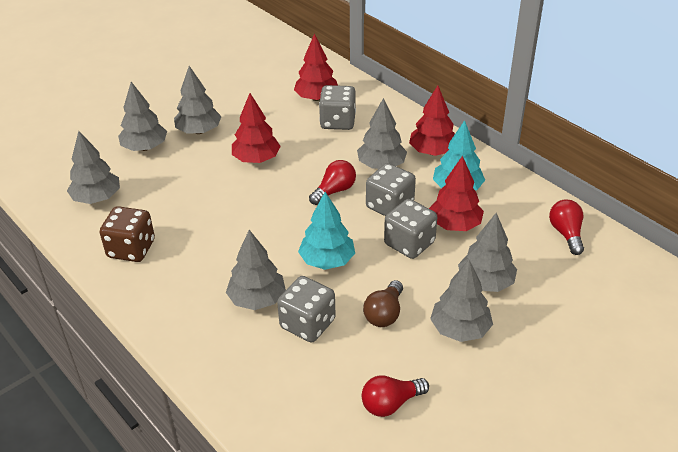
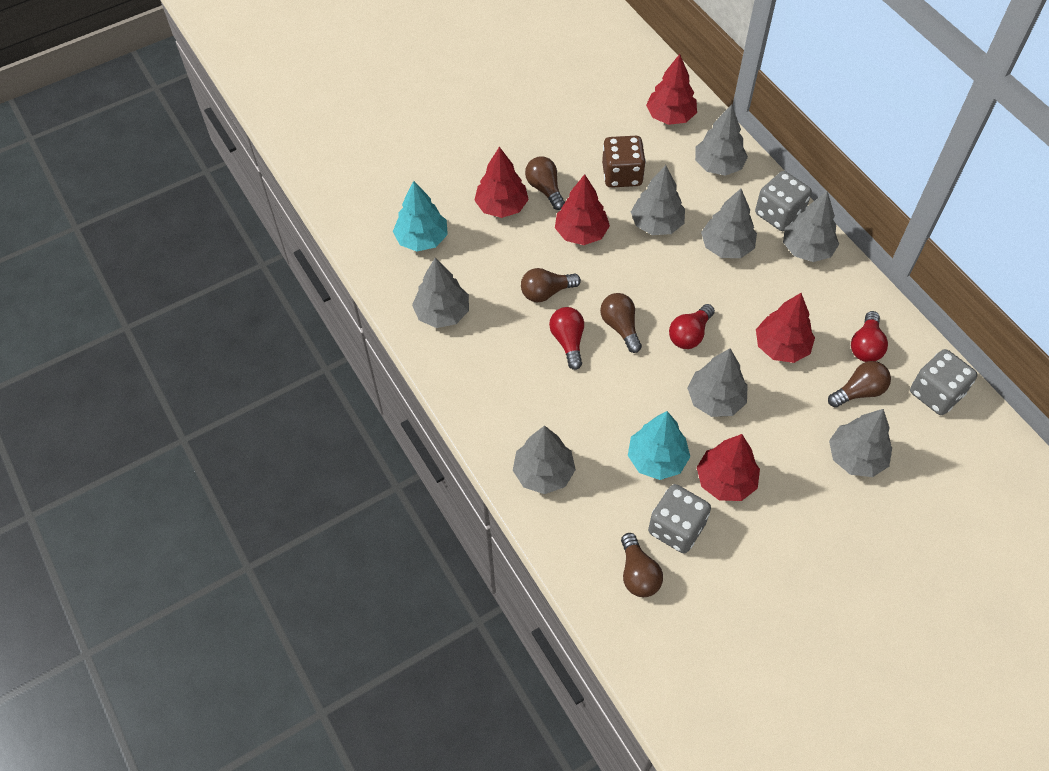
brown light bulb: 1 -> 5
grey dice: 4 -> 3
grey tree: 7 -> 8
red tree: 4 -> 5

